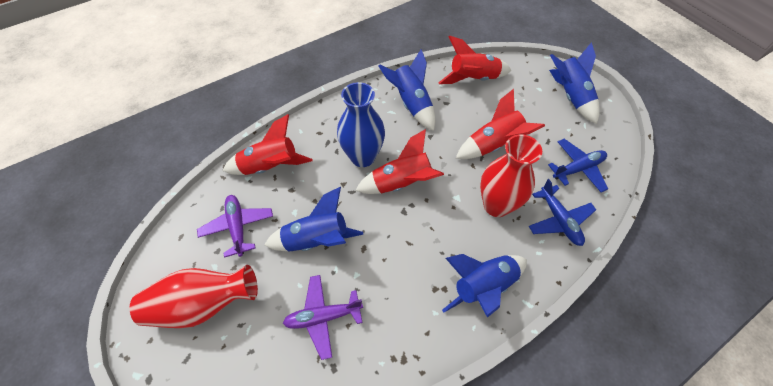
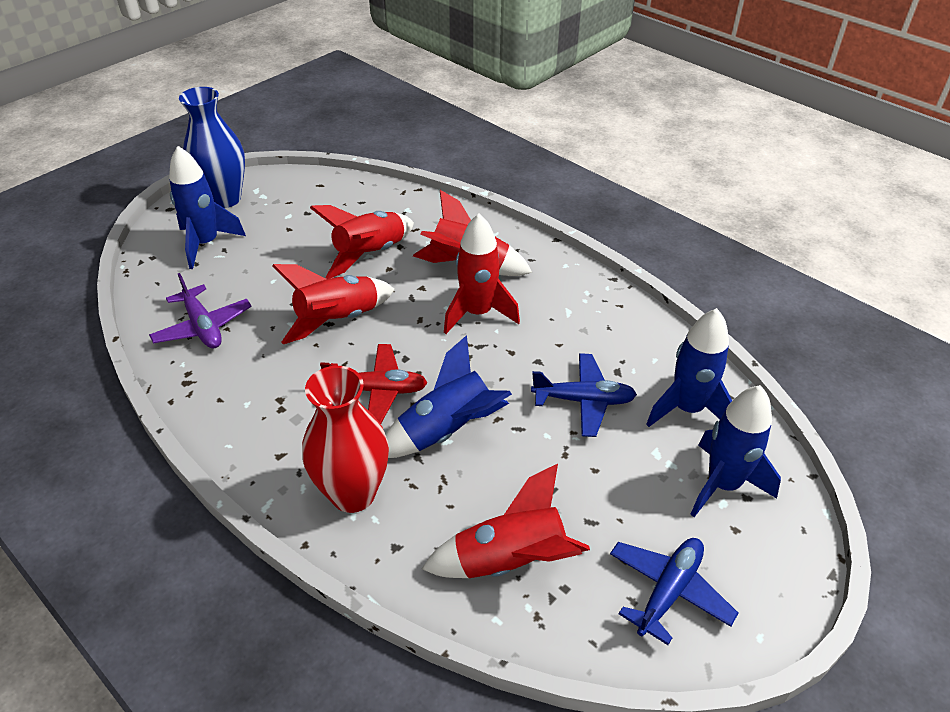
purple plane: 2 -> 1
red plane: 0 -> 1
red rocket: 4 -> 5
red vase: 2 -> 1

